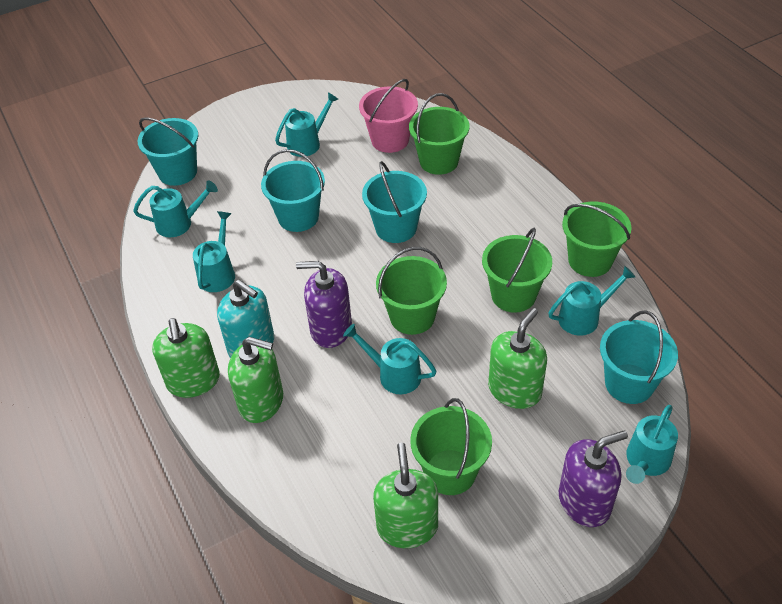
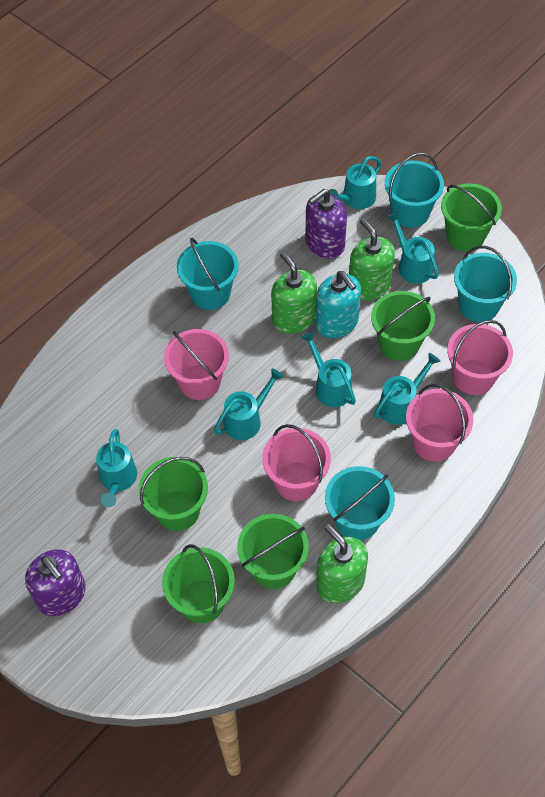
green soap dispenser: 4 -> 3
pink bucket: 1 -> 4

